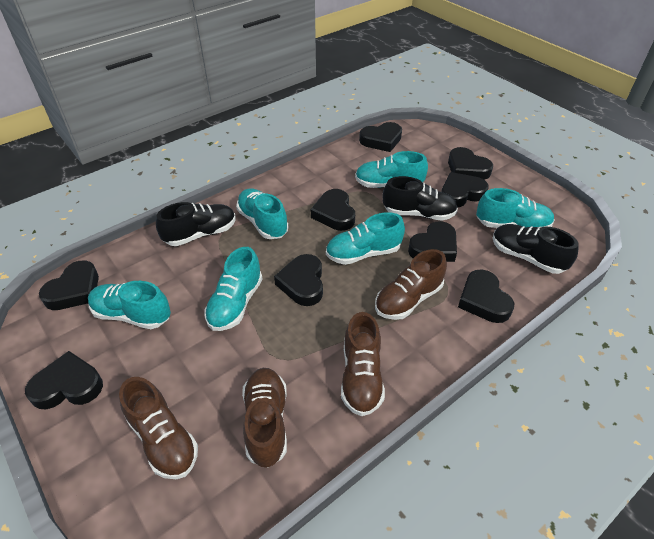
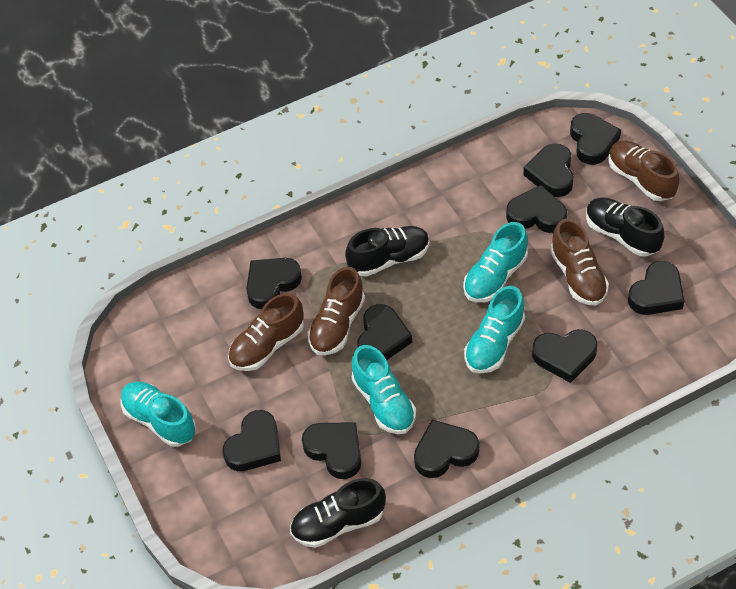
black heart: 9 -> 10
turquoise shoe: 6 -> 4

